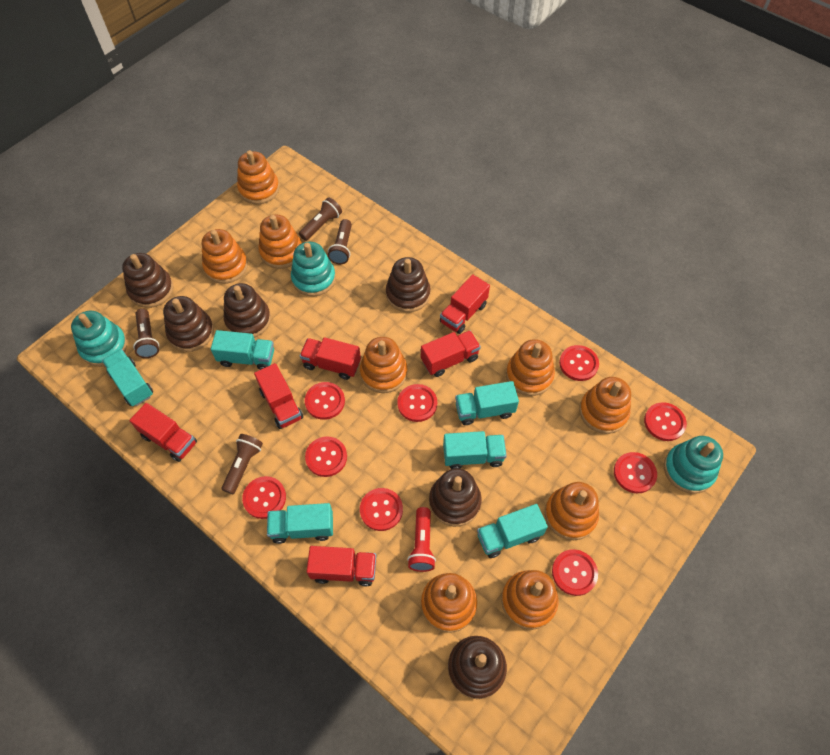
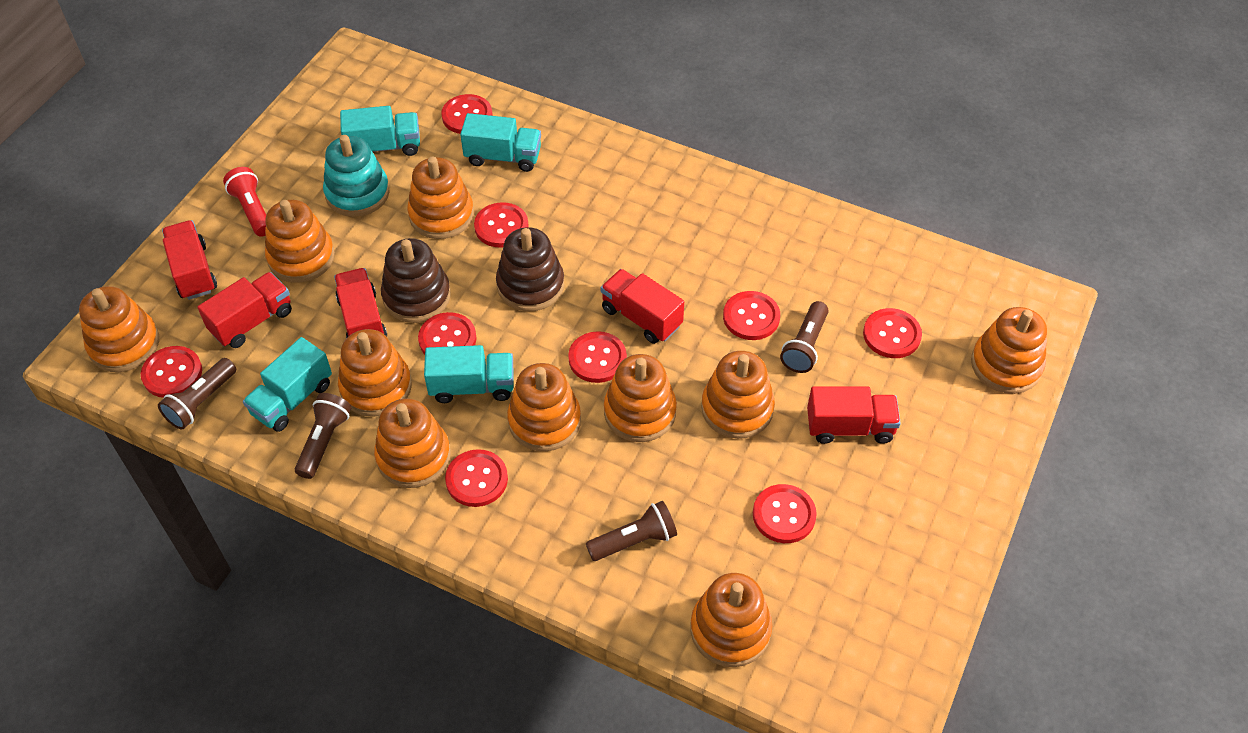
brown stacking toy: 6 -> 2
orange stacking toy: 9 -> 10
red truck: 6 -> 5
turquoise stacking toy: 3 -> 1
turquoise truck: 6 -> 4

